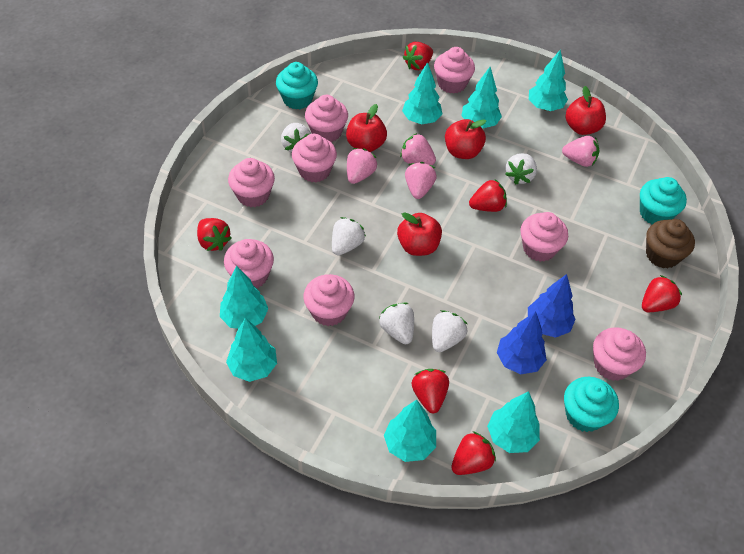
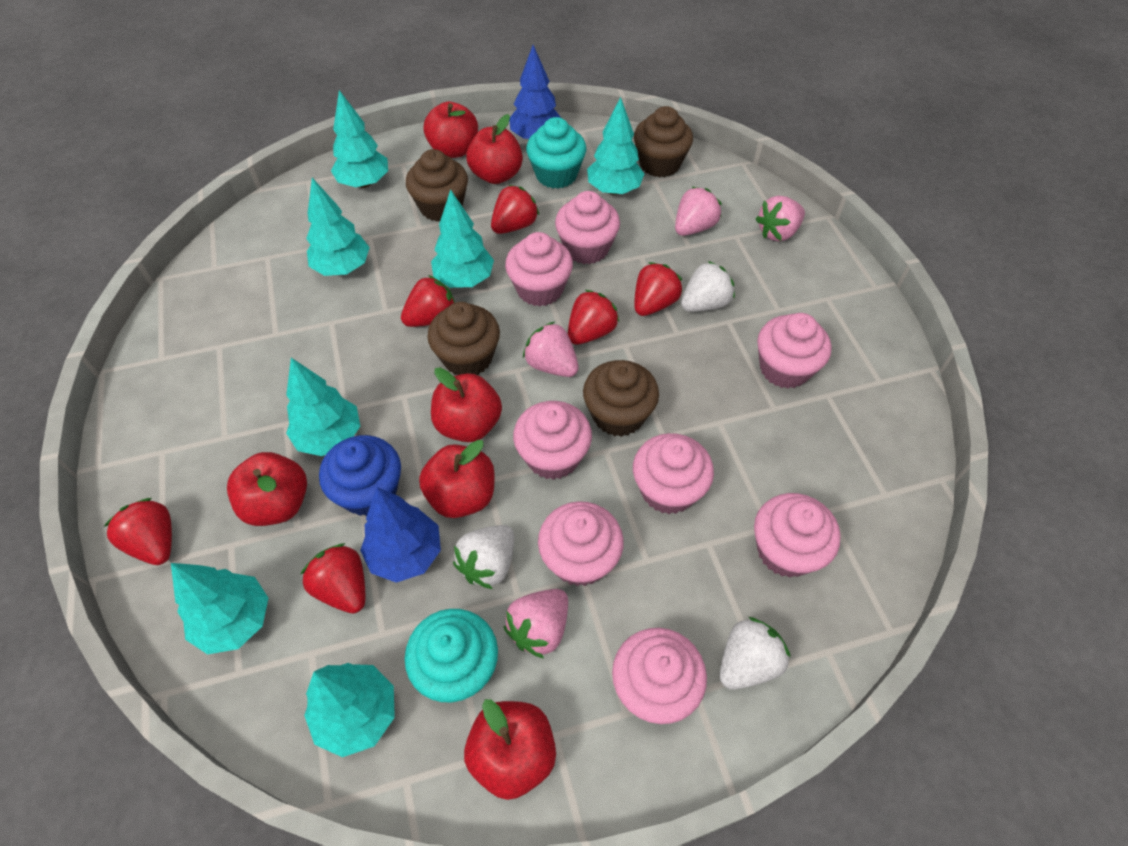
blue cupcake: 0 -> 1
brown cupcake: 1 -> 4
red apple: 4 -> 6
turquoise cupcake: 3 -> 2
white strawberry: 5 -> 3

